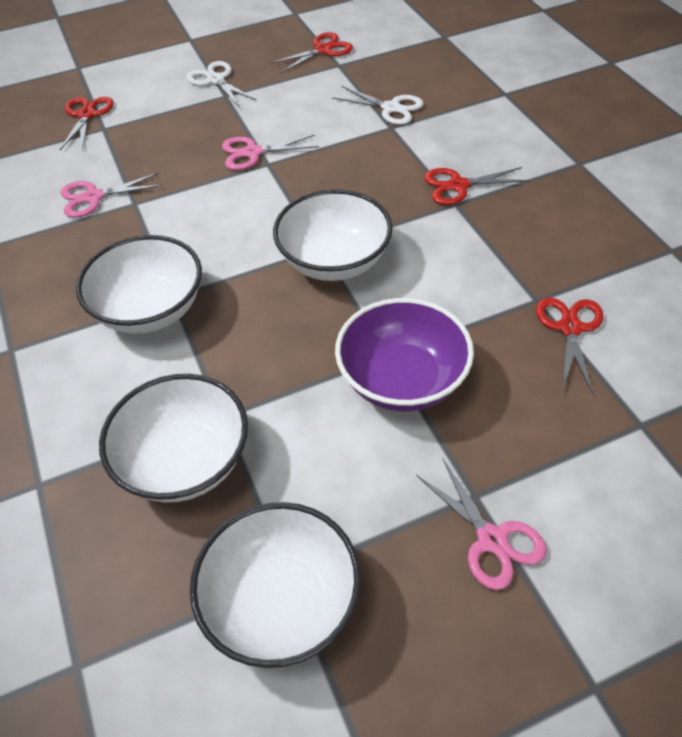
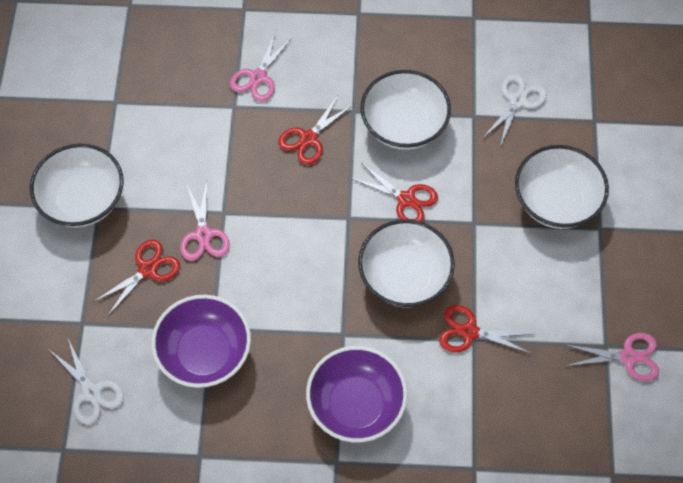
purple bowl: 1 -> 2

